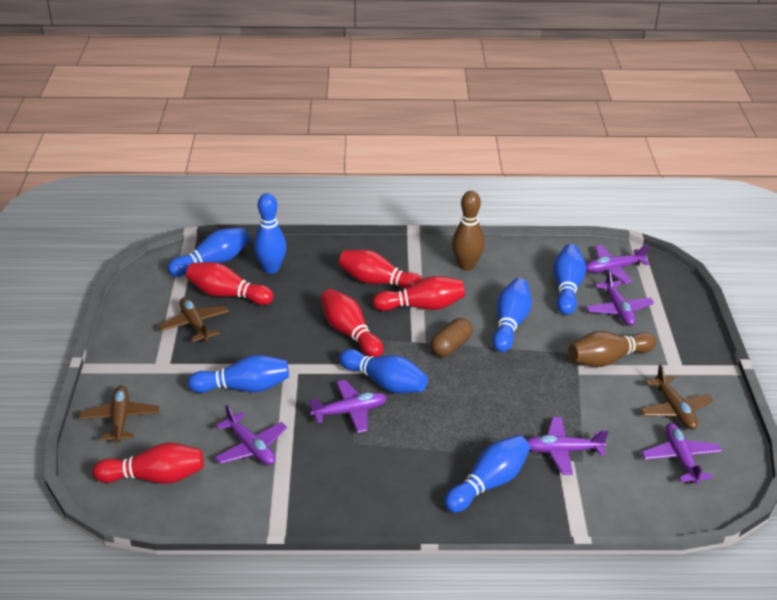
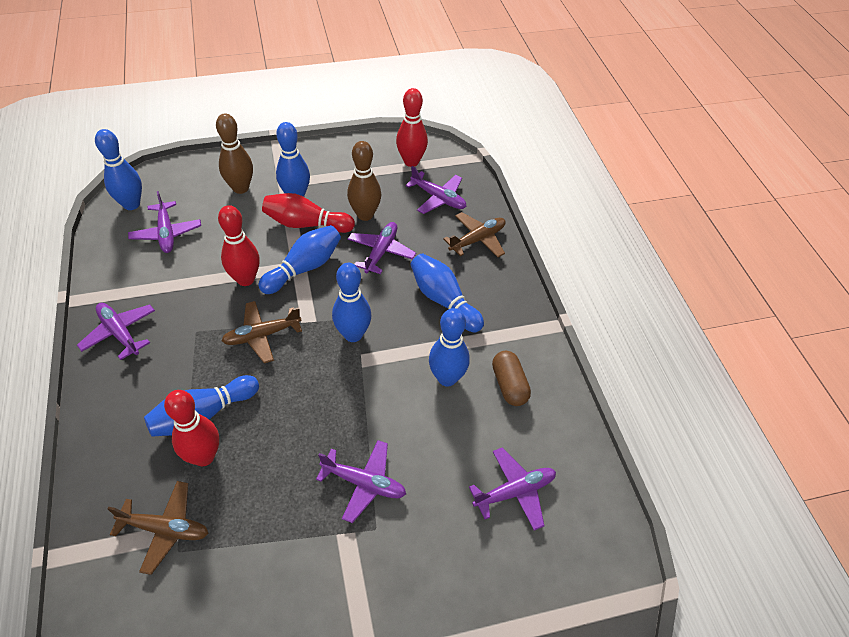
red bowling pin: 5 -> 4

